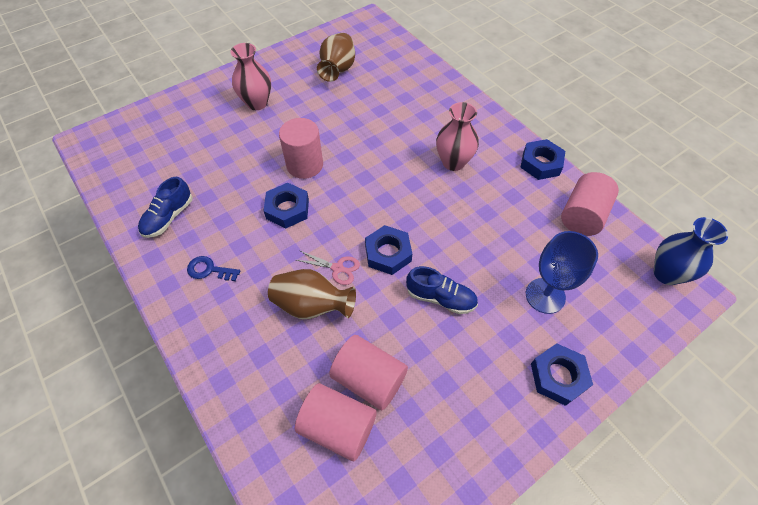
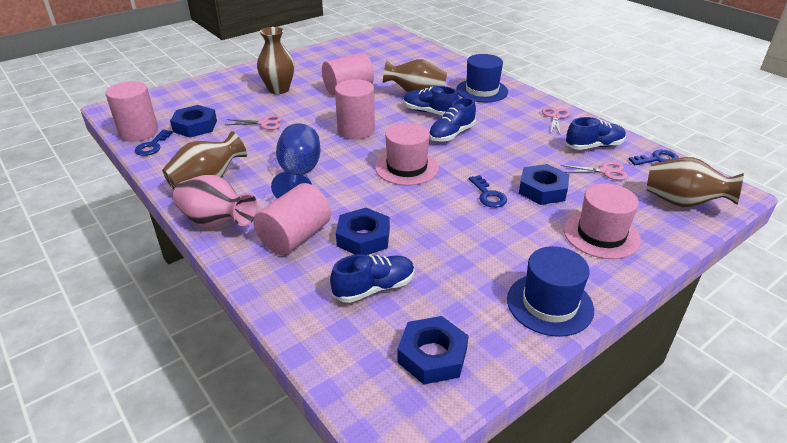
blue hat: 0 -> 2
blue key: 1 -> 3
blue shoe: 2 -> 4
blue vase: 1 -> 0
brown vase: 2 -> 4
pink hat: 0 -> 2
pink scissors: 1 -> 3
pink vase: 2 -> 1

